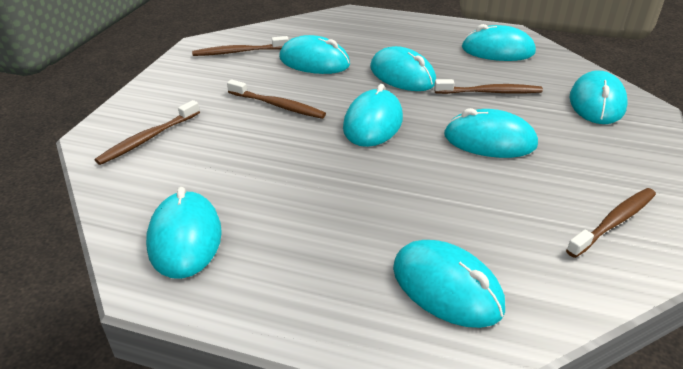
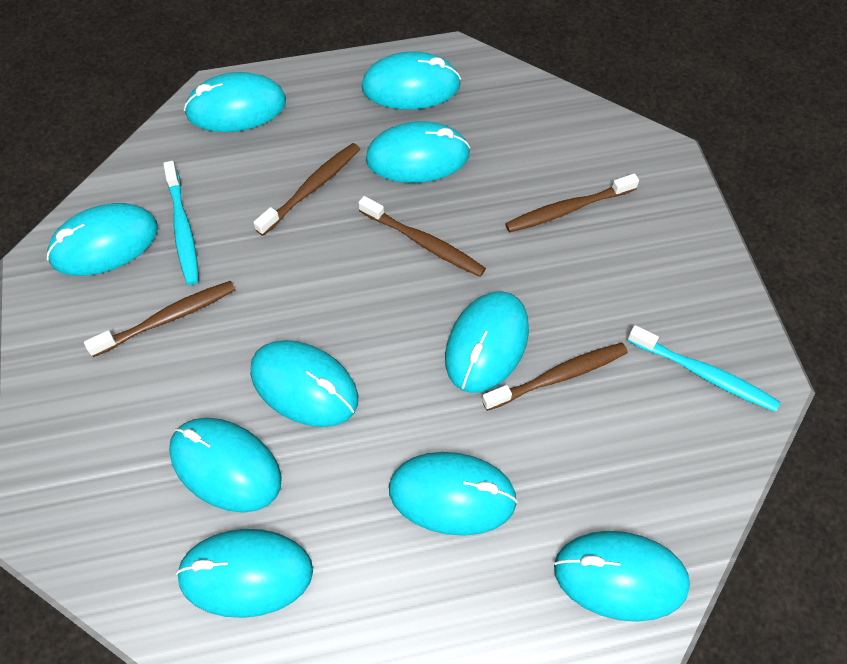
turquoise mouse: 8 -> 10
turquoise toothbrush: 0 -> 2

